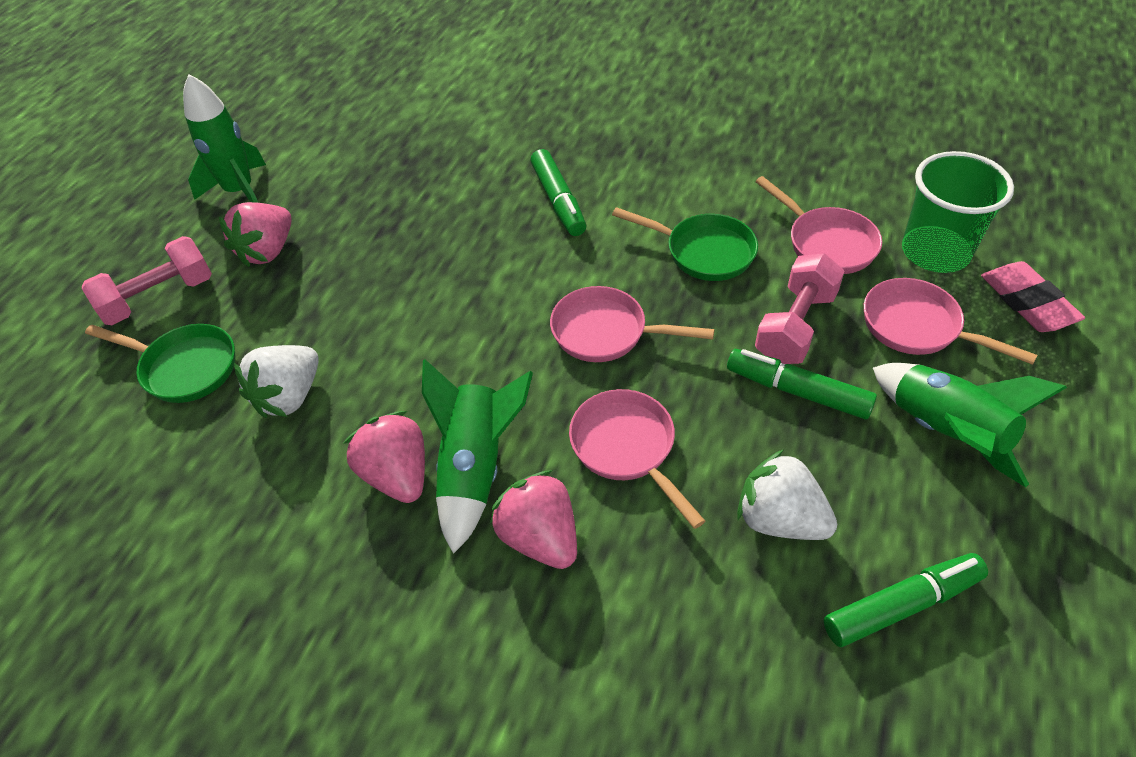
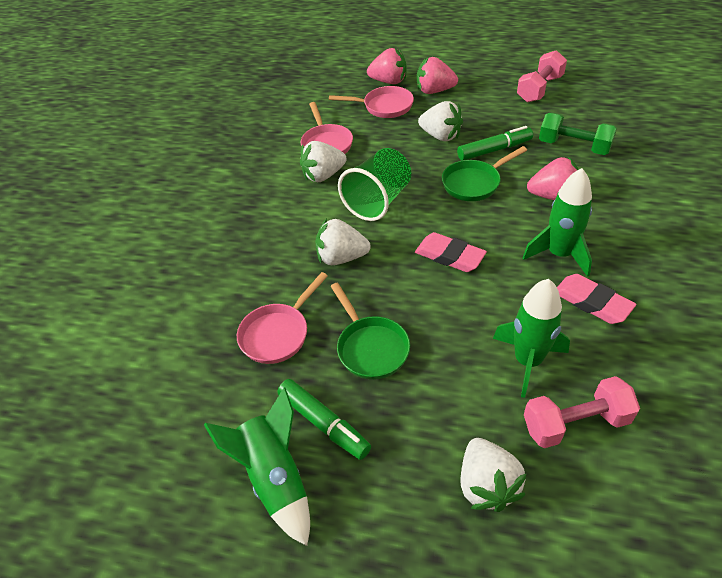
green dumbbell: 0 -> 1
green marker: 3 -> 2
pink eraser: 1 -> 2
pink pan: 4 -> 3
white strawberry: 2 -> 4

